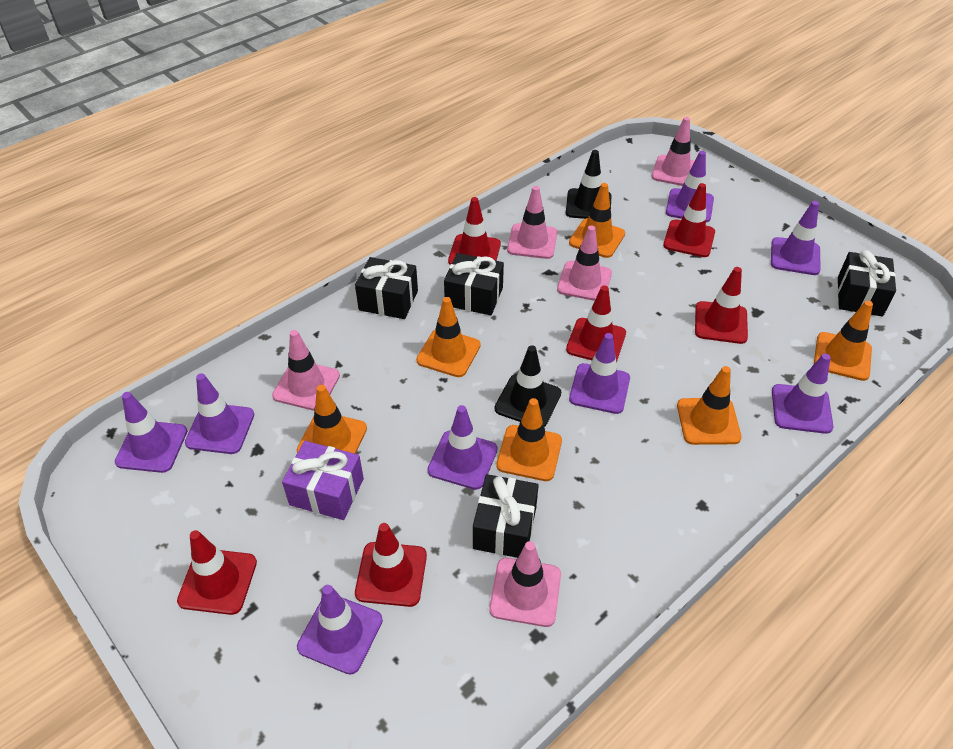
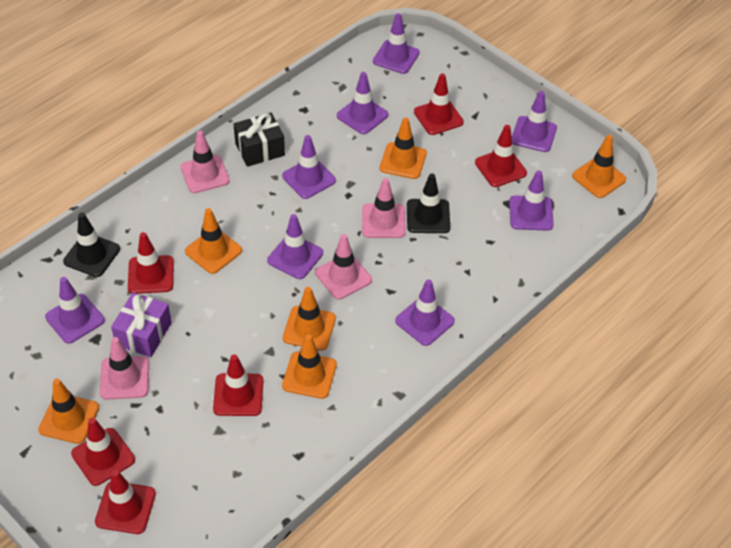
black gift: 4 -> 1
pink traffic cone: 5 -> 4

